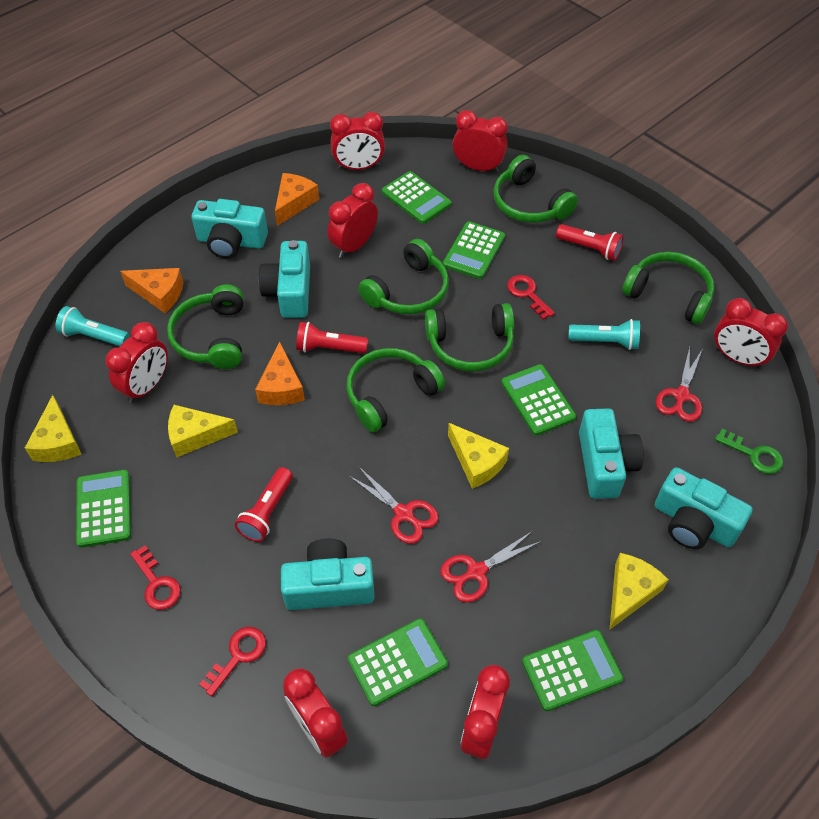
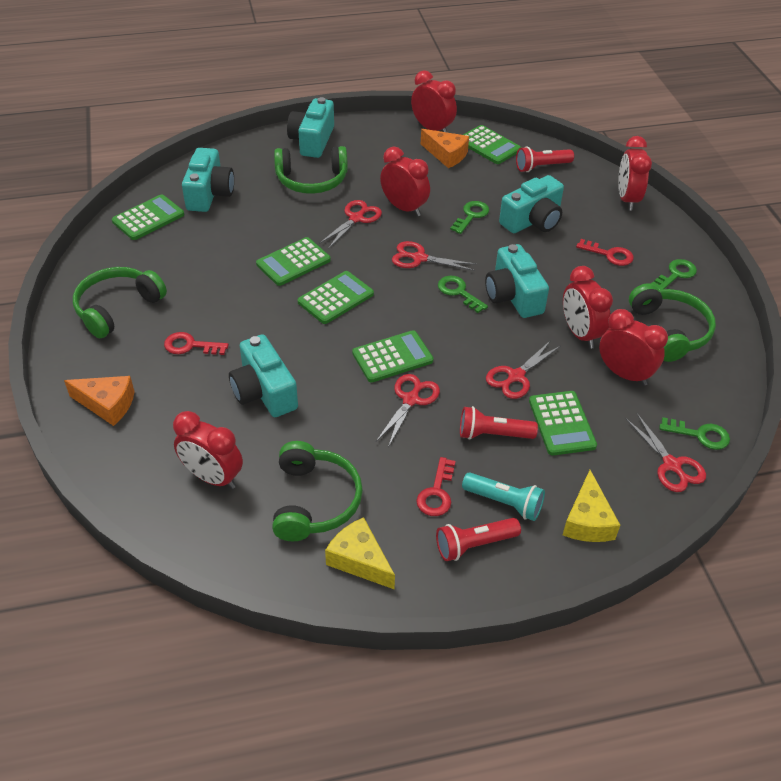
green headphones: 6 -> 4
green key: 1 -> 4
orange cheese: 3 -> 2
red clock: 7 -> 6
red scissors: 3 -> 5
turquoise flashlight: 2 -> 1
yellow cheese: 4 -> 2

